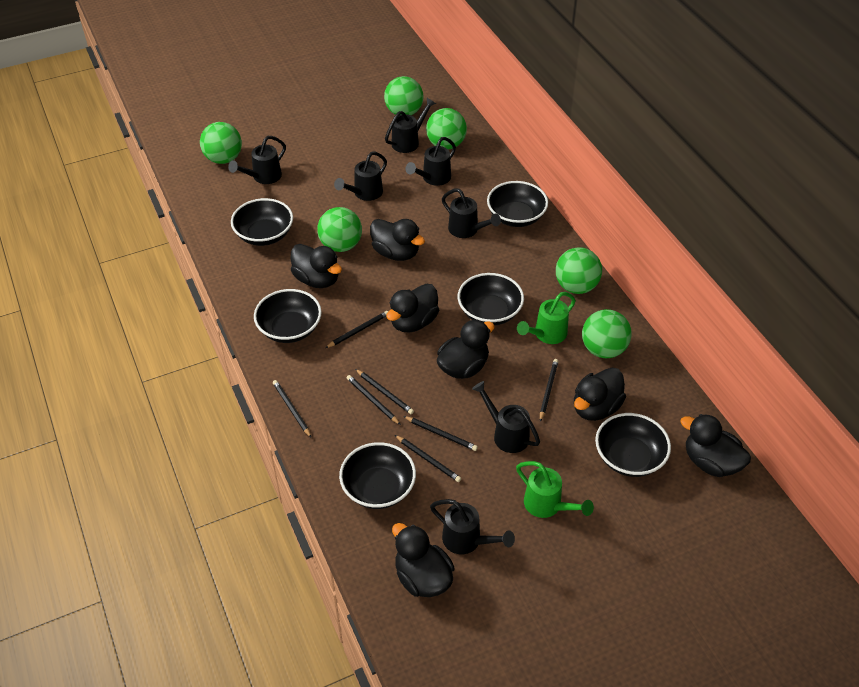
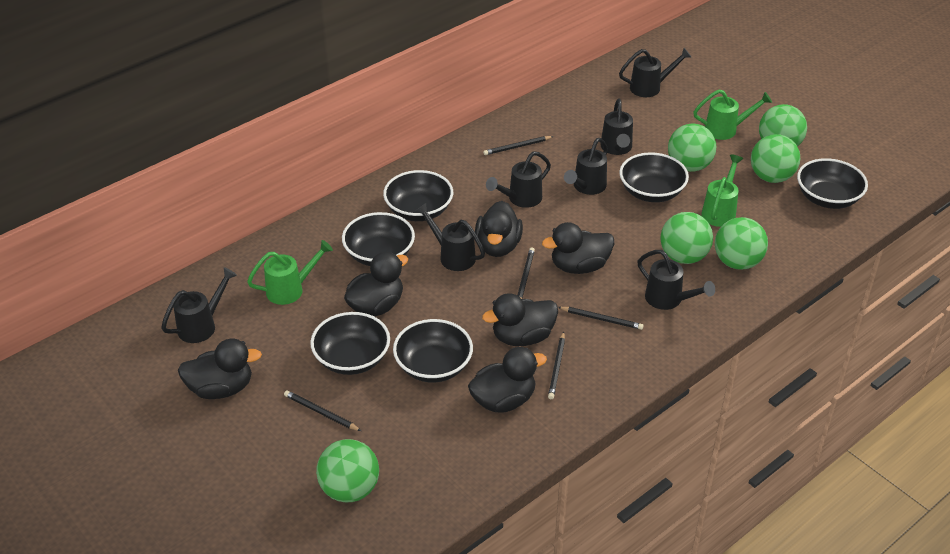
black duck: 7 -> 6
black pencil: 7 -> 5
green watering can: 2 -> 3

